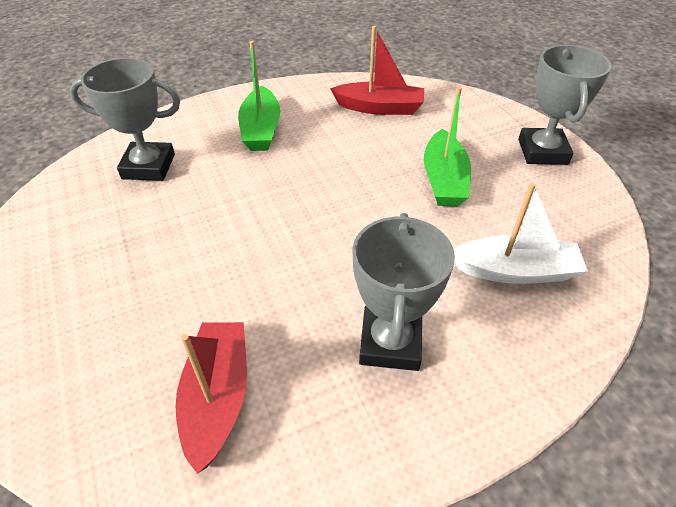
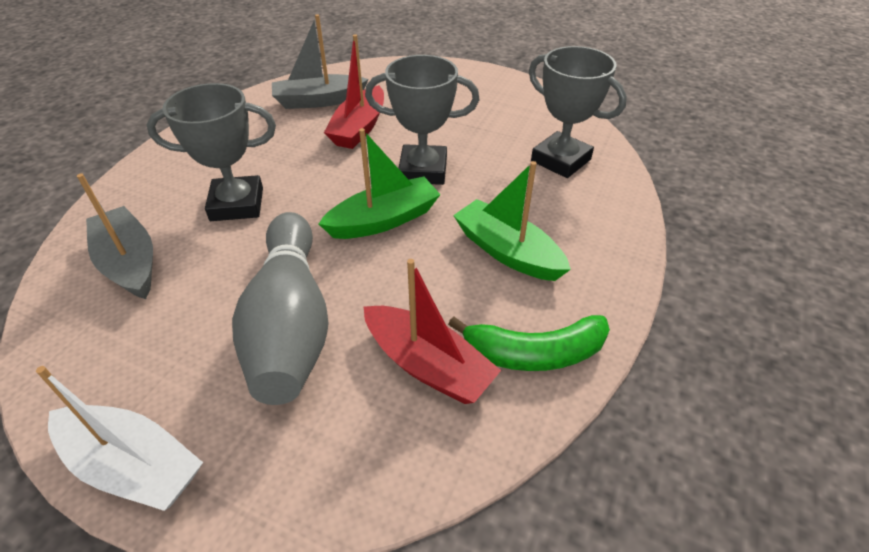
green banana: 0 -> 1
grey boat: 0 -> 2
grey bowling pin: 0 -> 1

